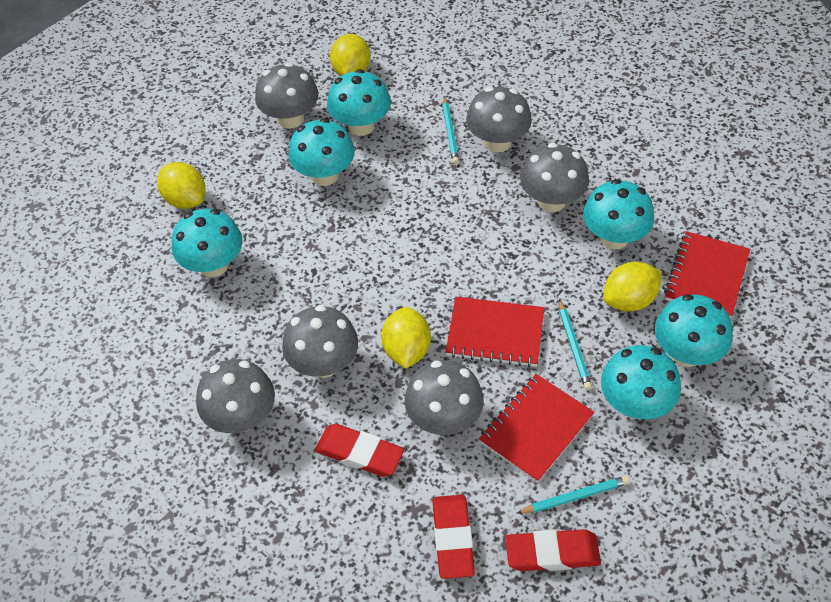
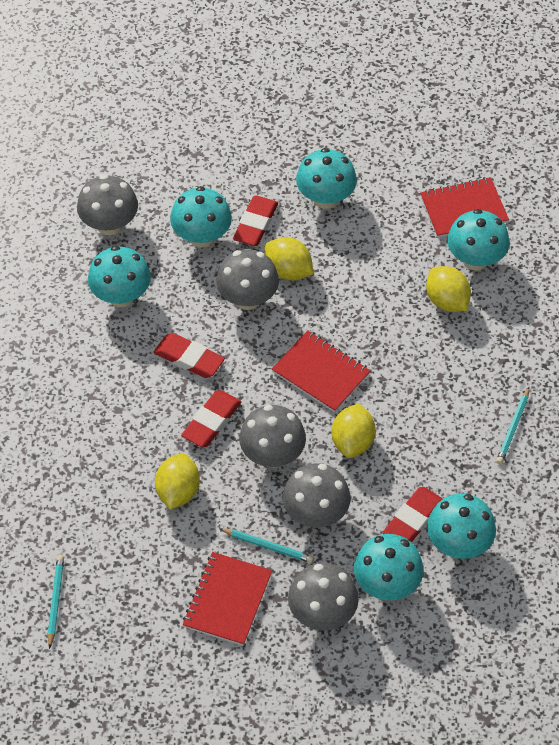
grey mushroom: 6 -> 5
red eraser: 3 -> 4

